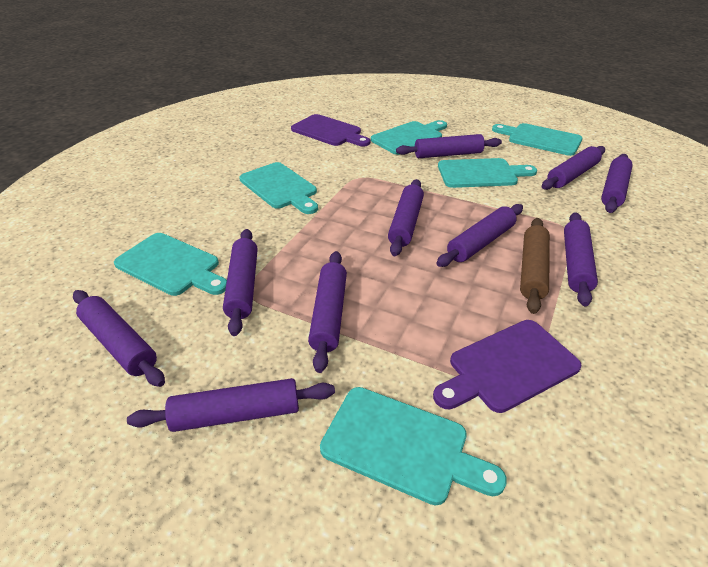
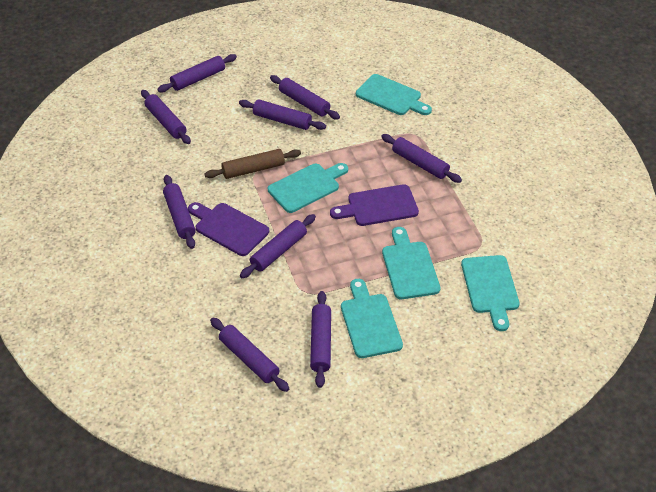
purple rolling pin: 10 -> 9
turquoise cutting board: 6 -> 5

